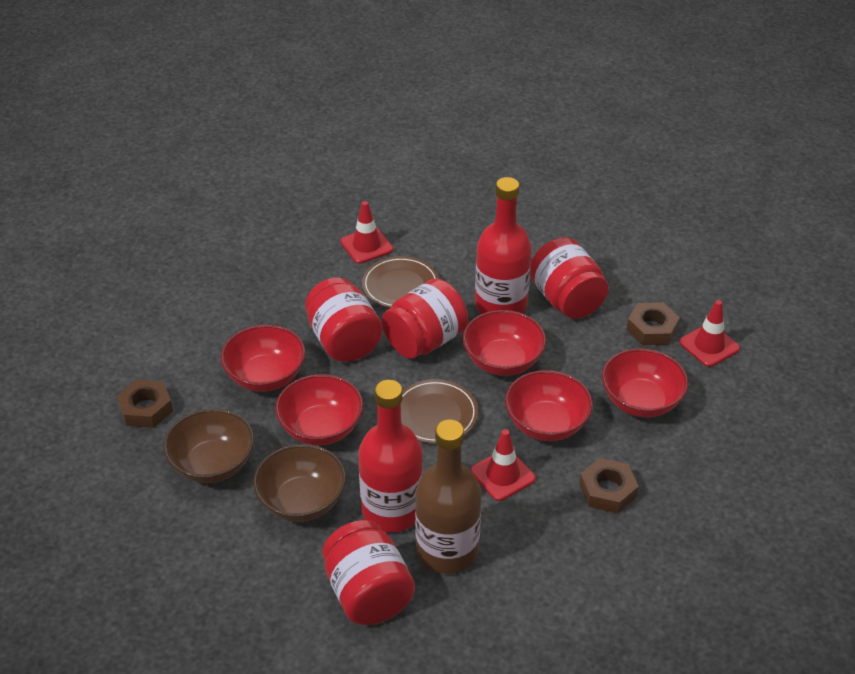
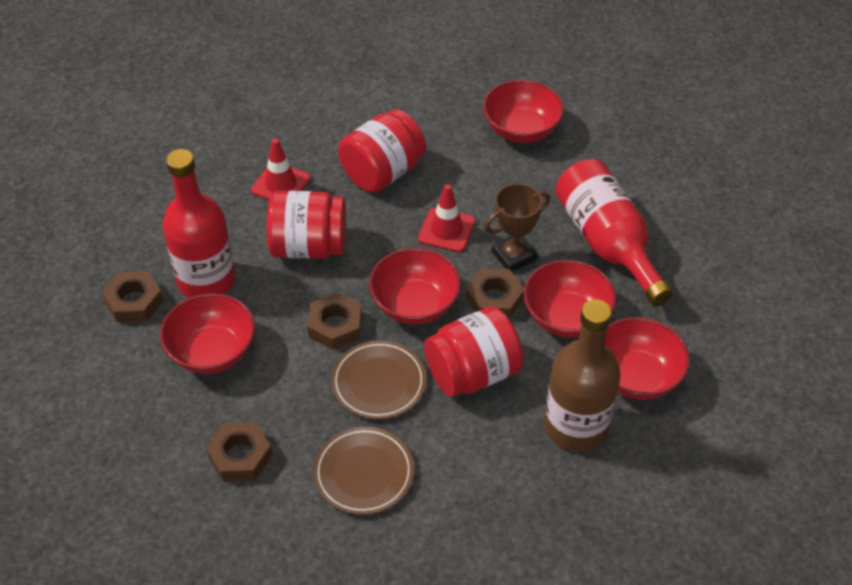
brown bowl: 2 -> 0
brown nut: 3 -> 4
brown trophy: 0 -> 1
red jar: 4 -> 3
red traffic cone: 3 -> 2

